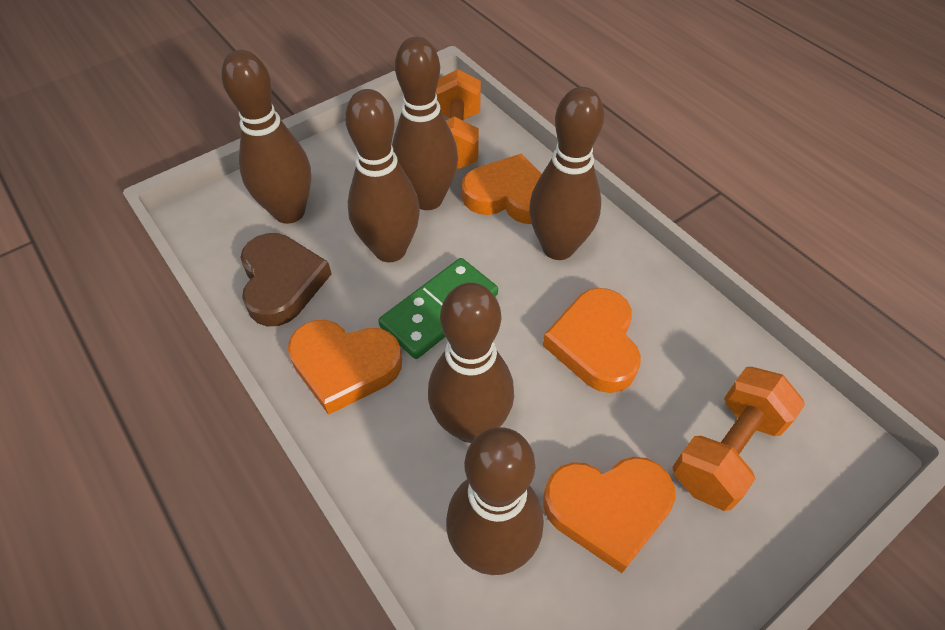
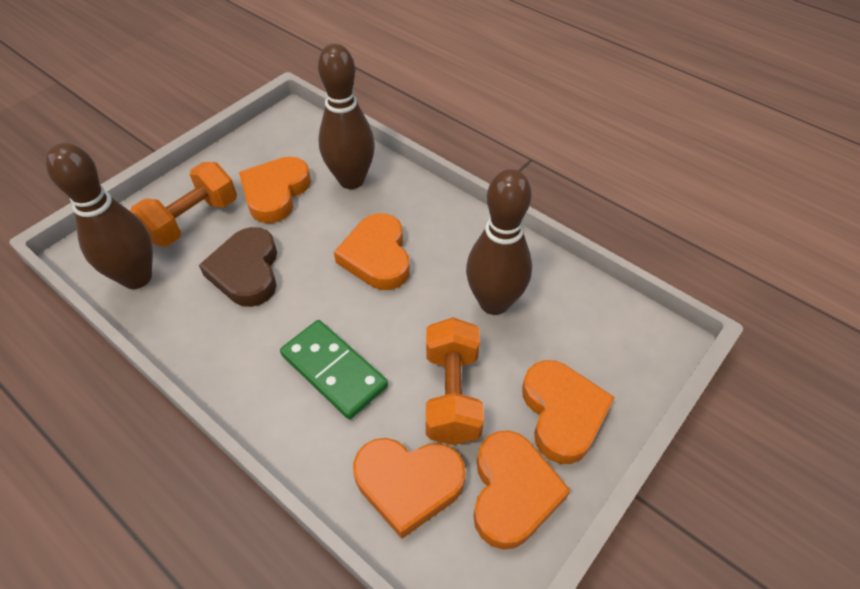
brown bowling pin: 6 -> 3
orange heart: 4 -> 5

